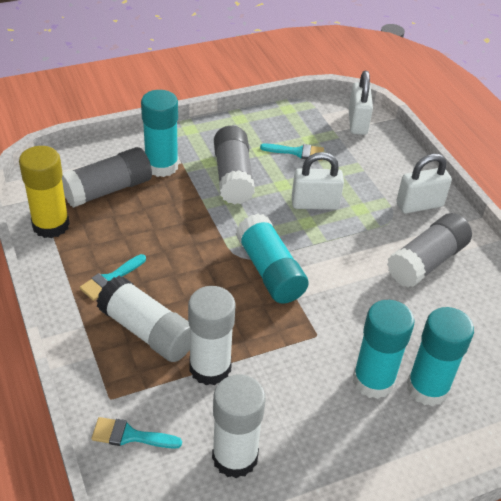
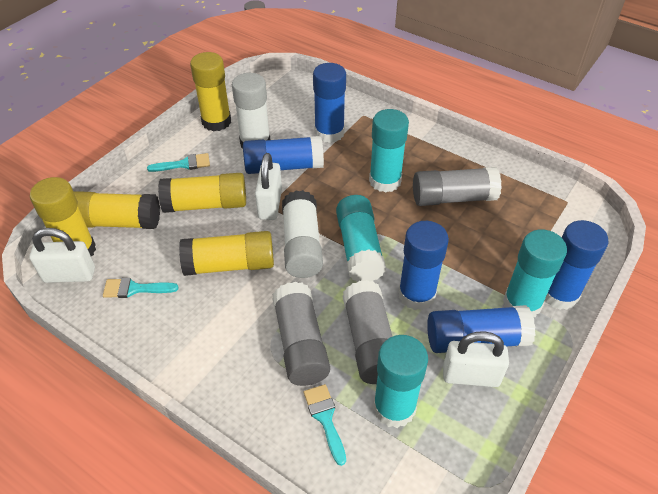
blue glue stick: 0 -> 5
white glue stick: 3 -> 2
yellow glue stick: 1 -> 5

